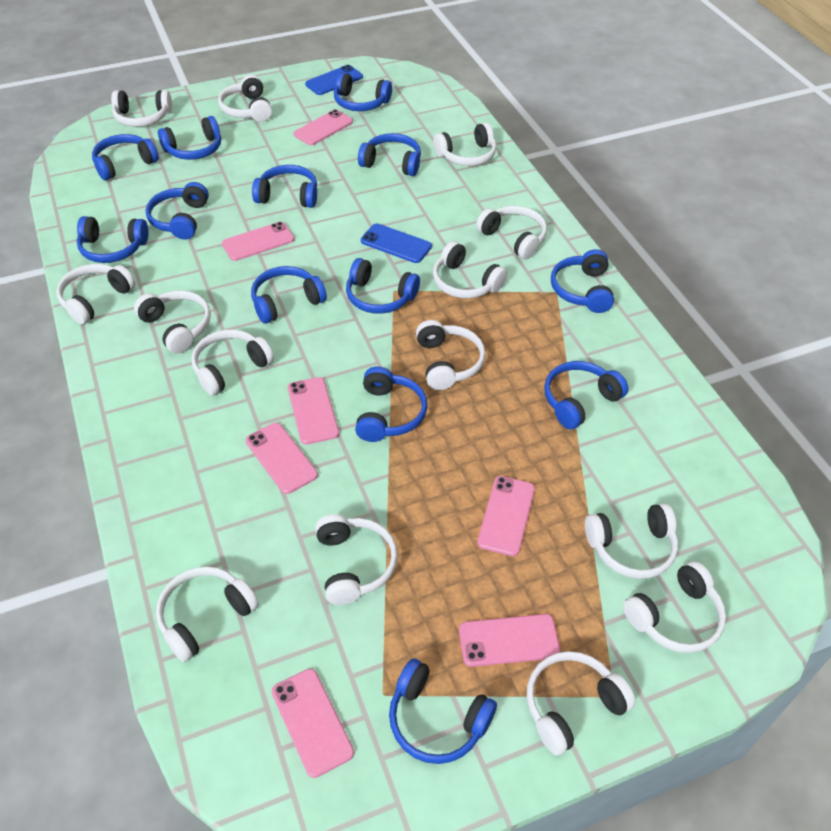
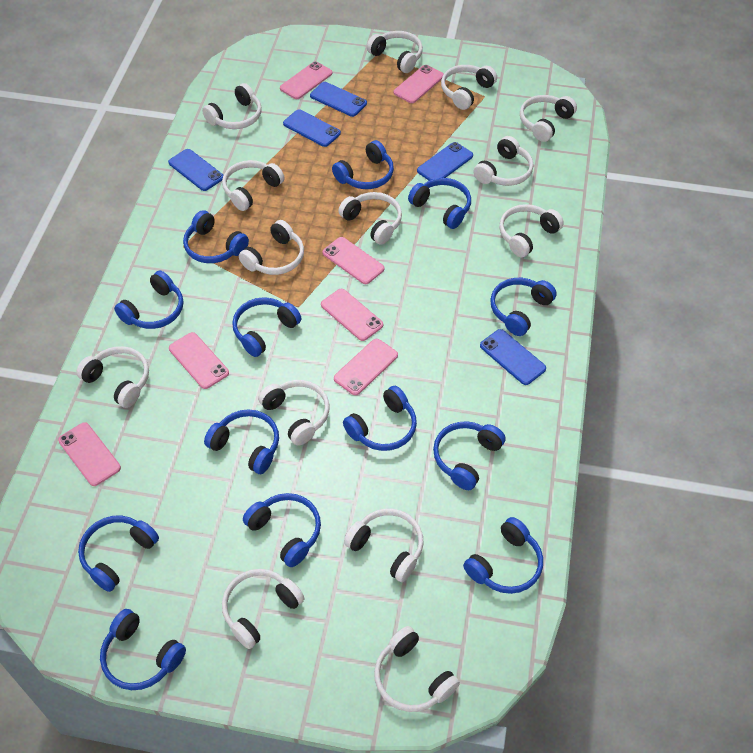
blue phone: 2 -> 5

